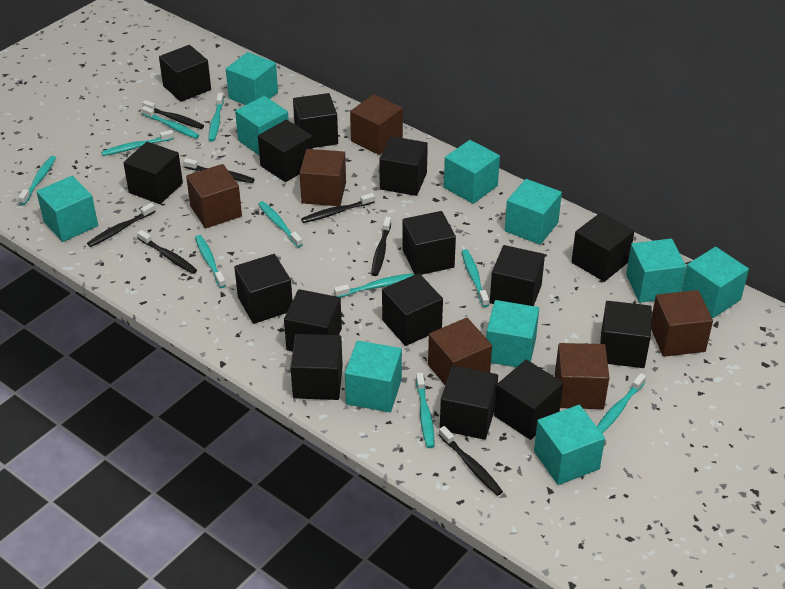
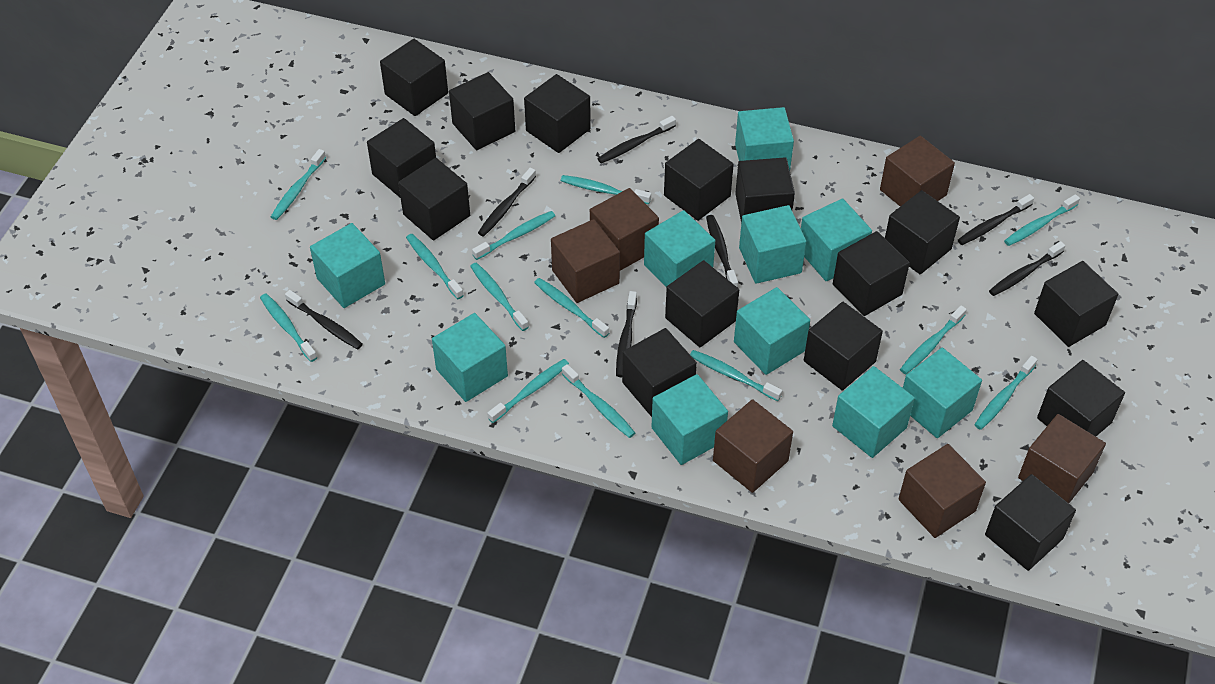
turquoise toothbrush: 10 -> 13

